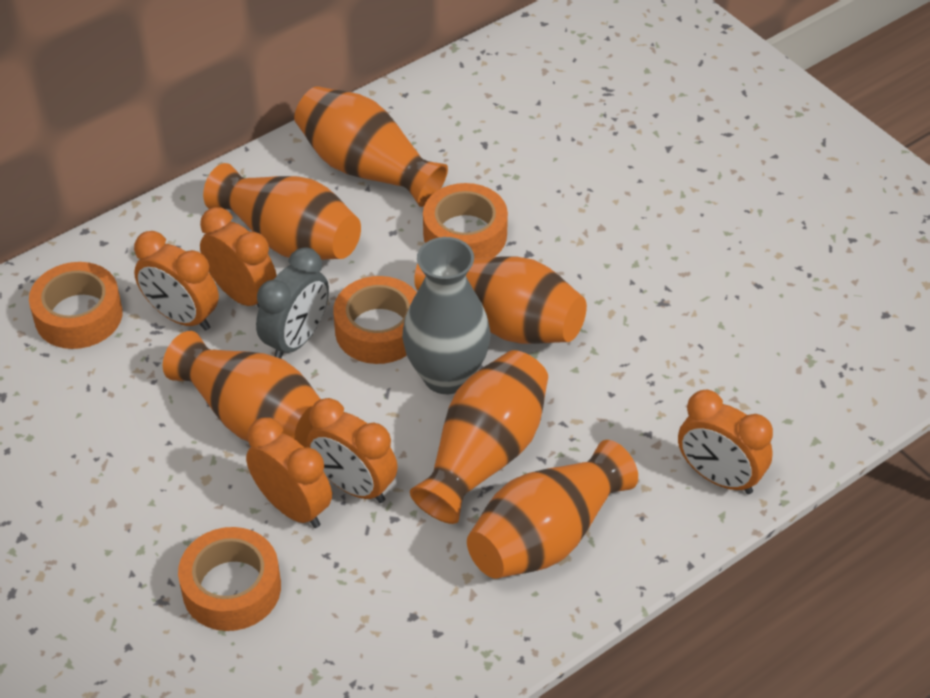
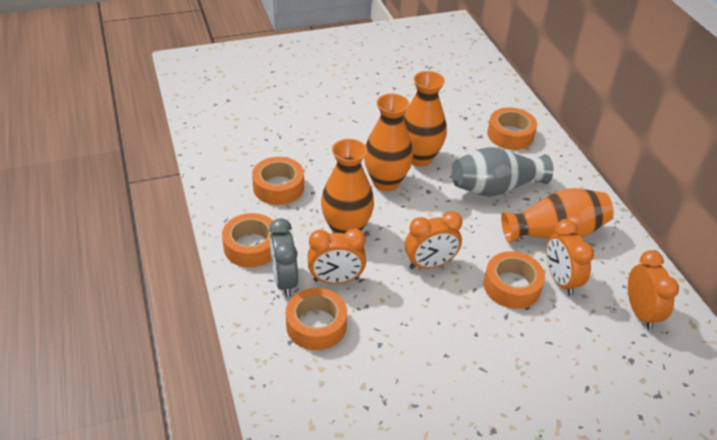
orange clock: 5 -> 4
orange tape: 4 -> 5
orange vase: 6 -> 4

